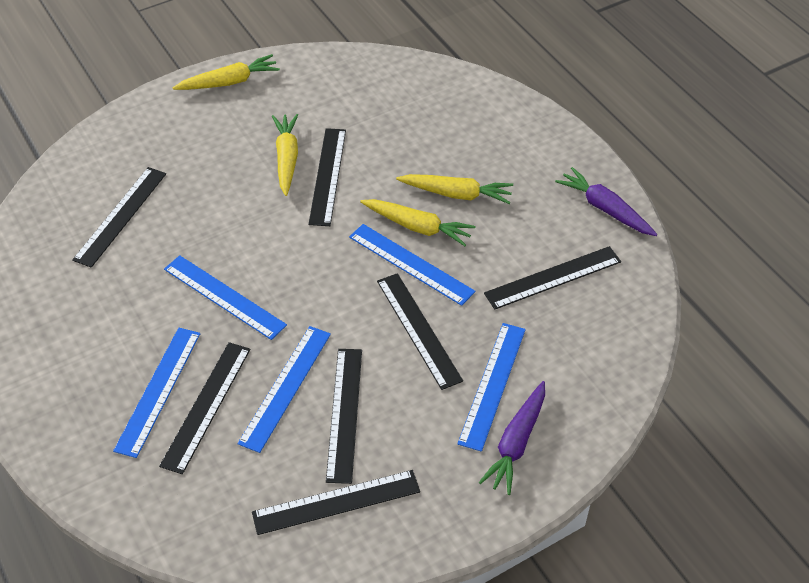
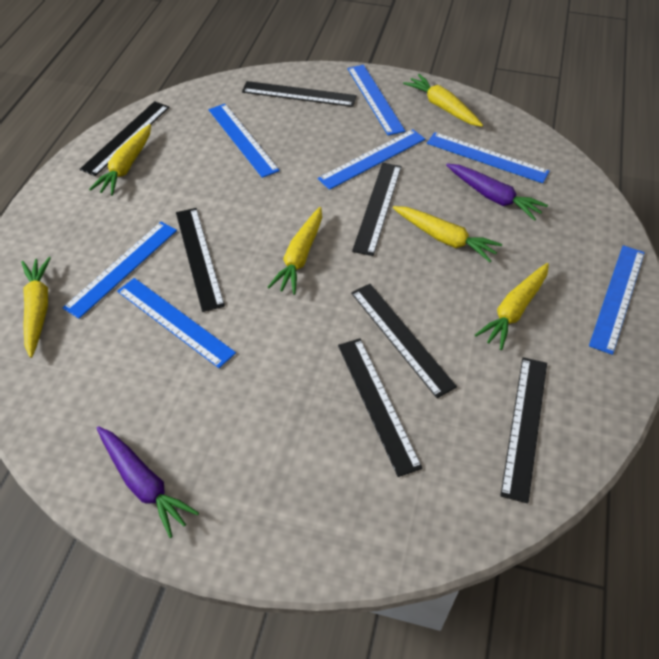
blue ruler: 5 -> 7
yellow carrot: 4 -> 6

